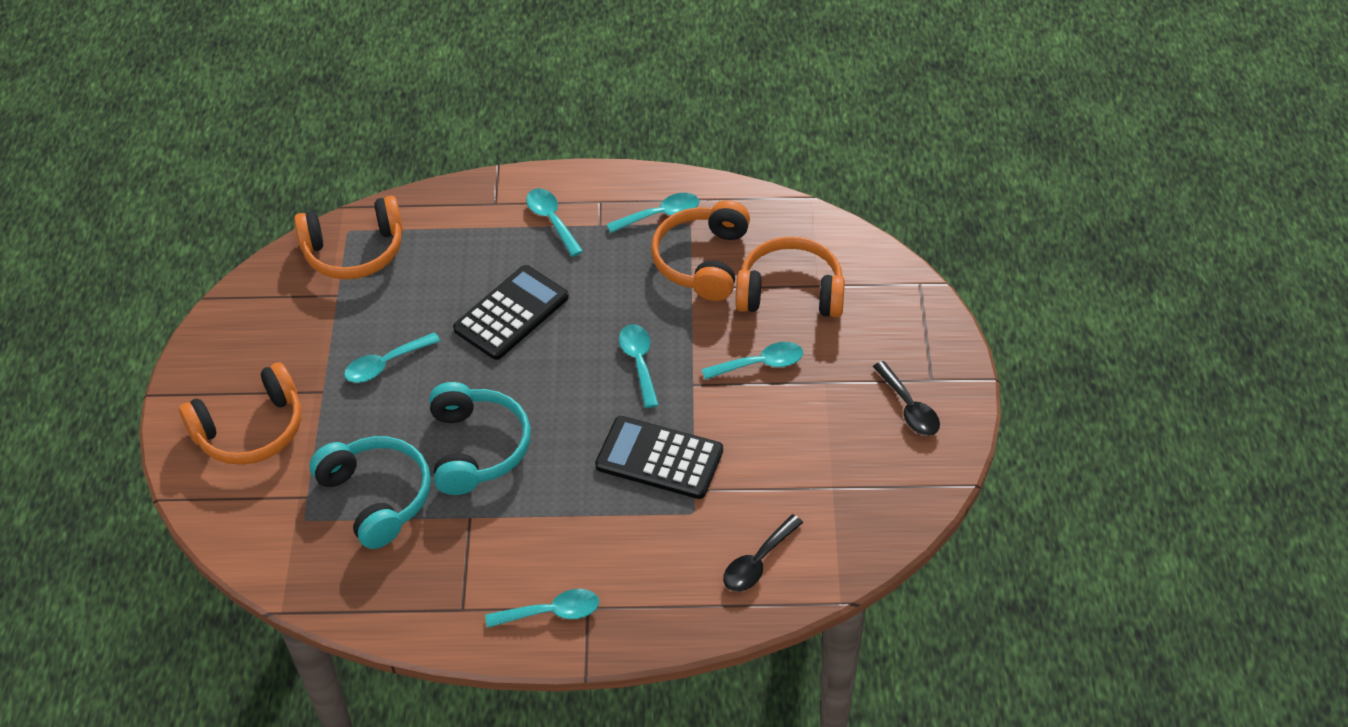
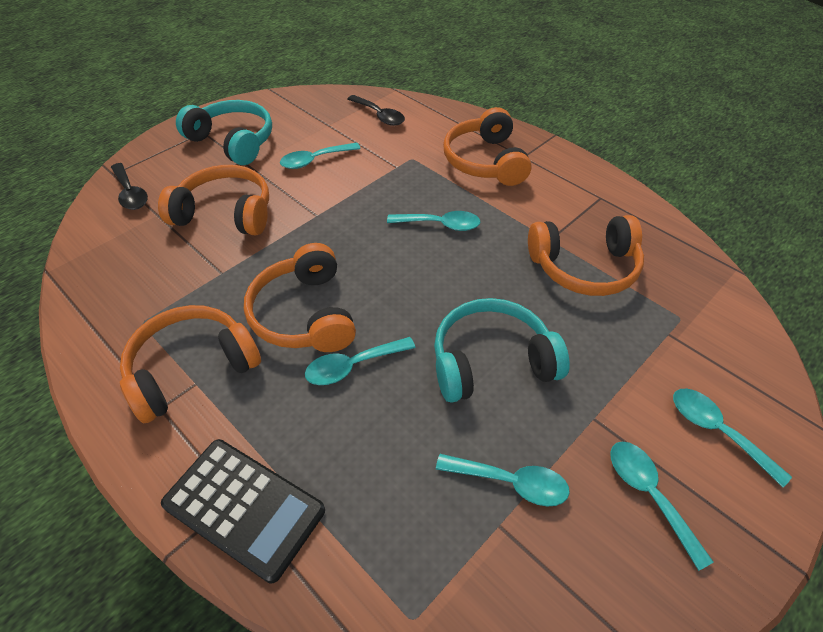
black calculator: 2 -> 1
orange headphones: 4 -> 5

